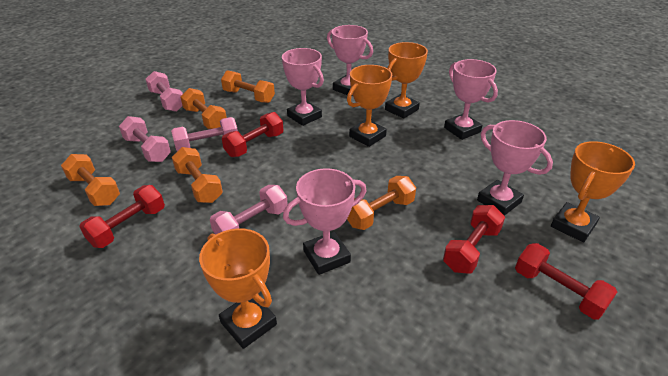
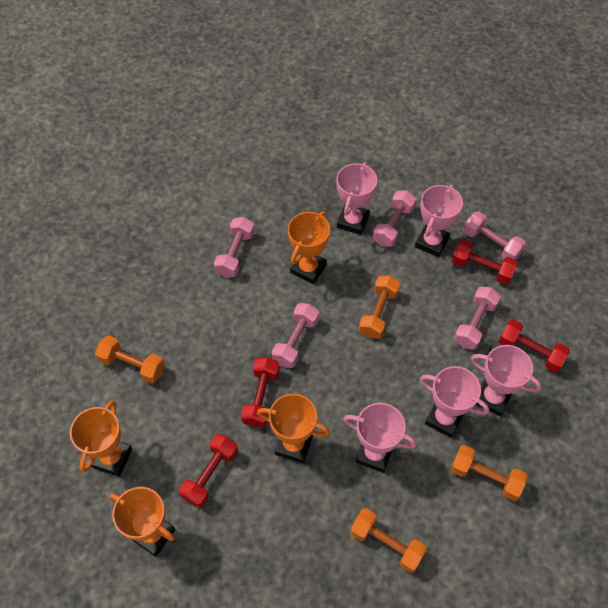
orange dumbbell: 5 -> 4
pink dumbbell: 4 -> 5

